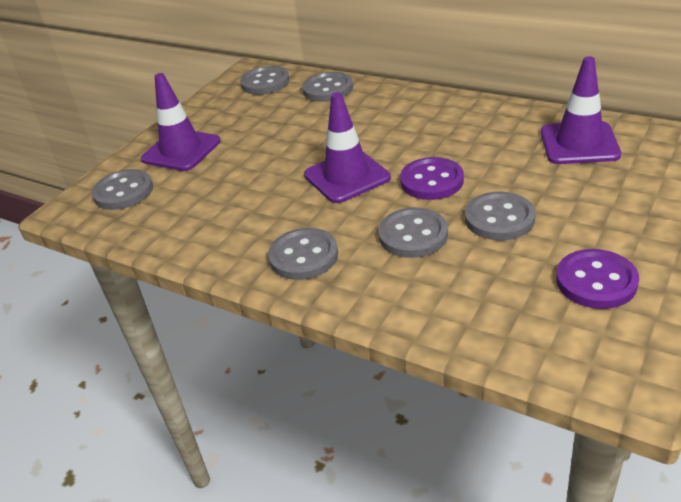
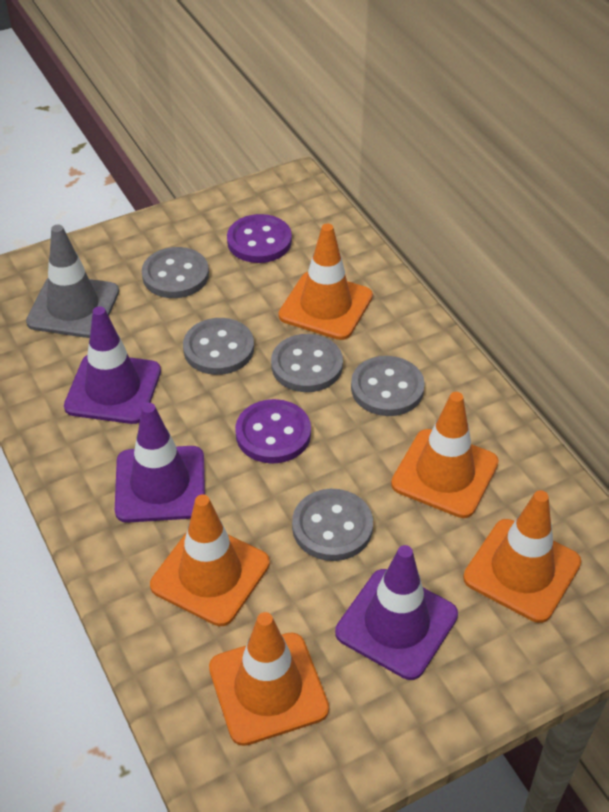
grey button: 6 -> 5
grey traffic cone: 0 -> 1
orange traffic cone: 0 -> 5

